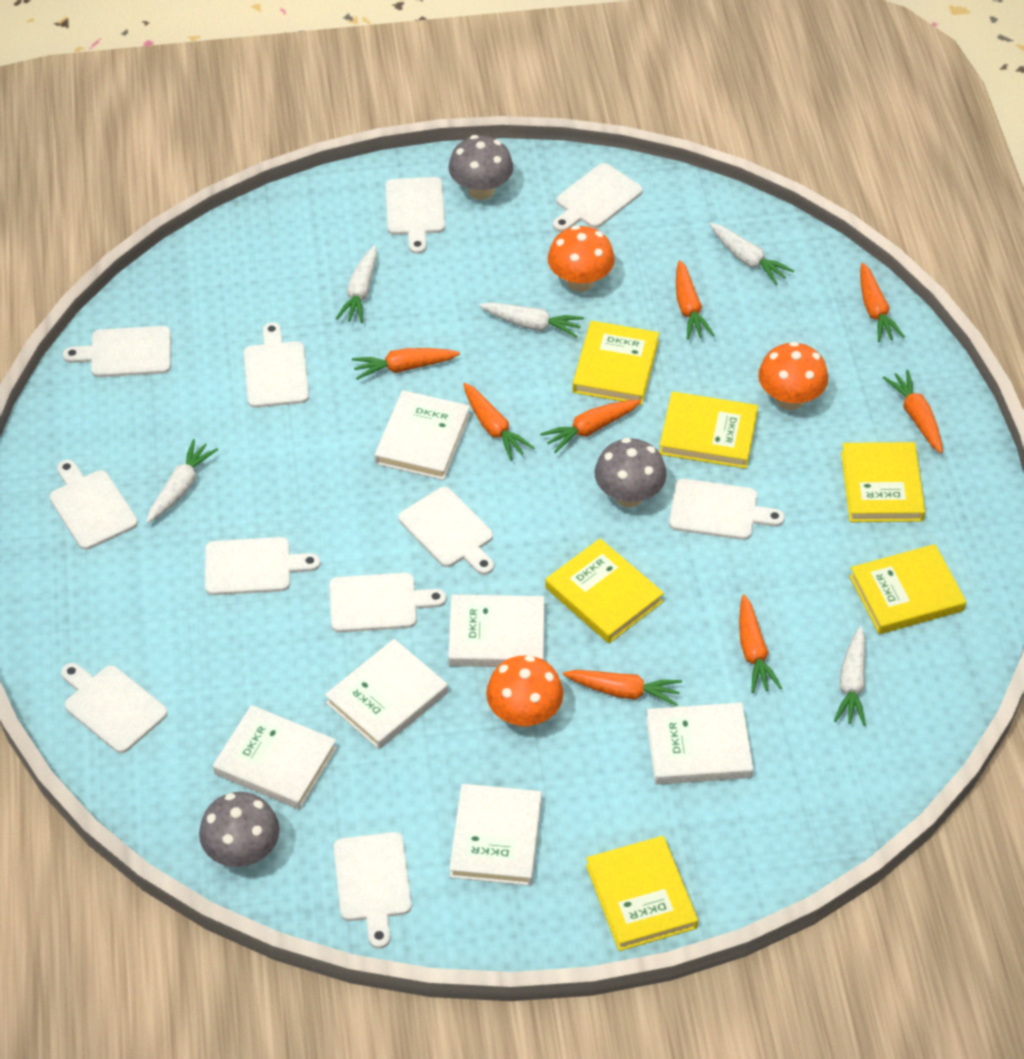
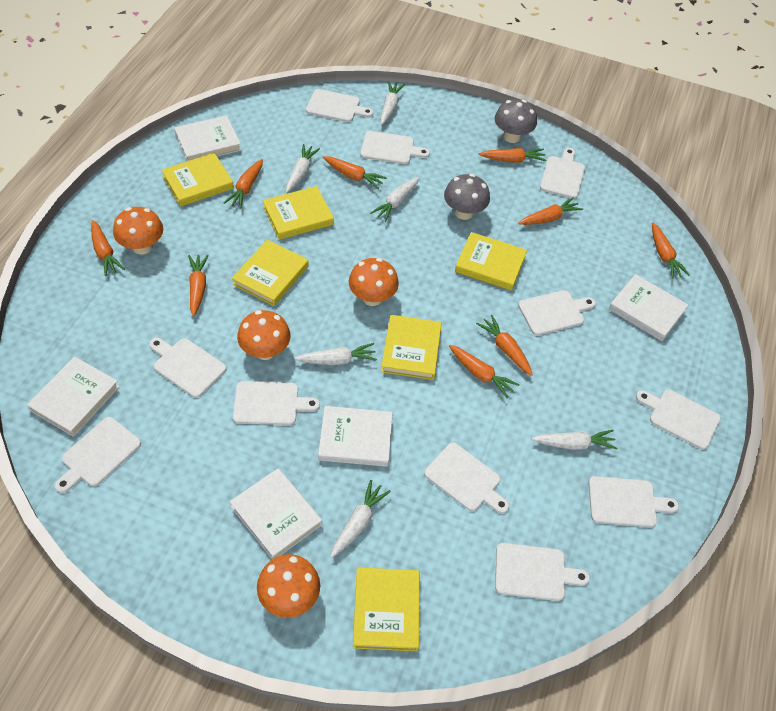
grey mushroom: 3 -> 2
orange carrot: 8 -> 9
orange mushroom: 3 -> 4
white book: 6 -> 5
white carrot: 5 -> 6

